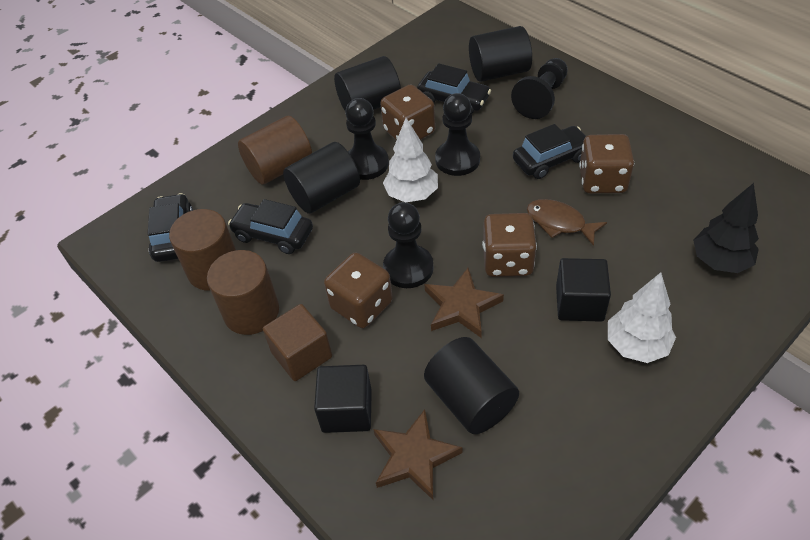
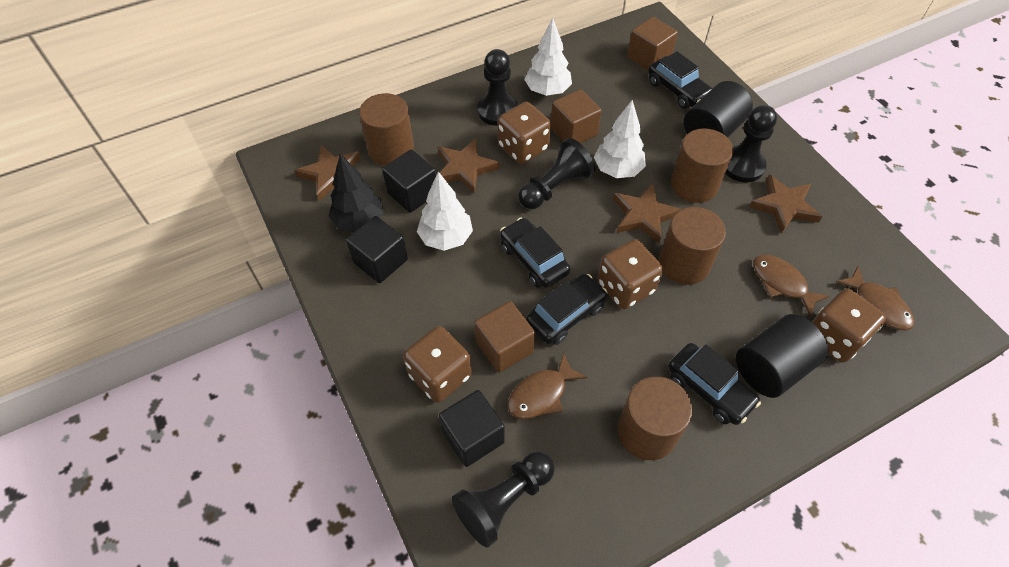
black cube: 2 -> 3
black cylinder: 4 -> 2
brown cube: 1 -> 3
brown cylinder: 3 -> 4
brown fish: 1 -> 3
brown star: 2 -> 4
white tree: 2 -> 3

